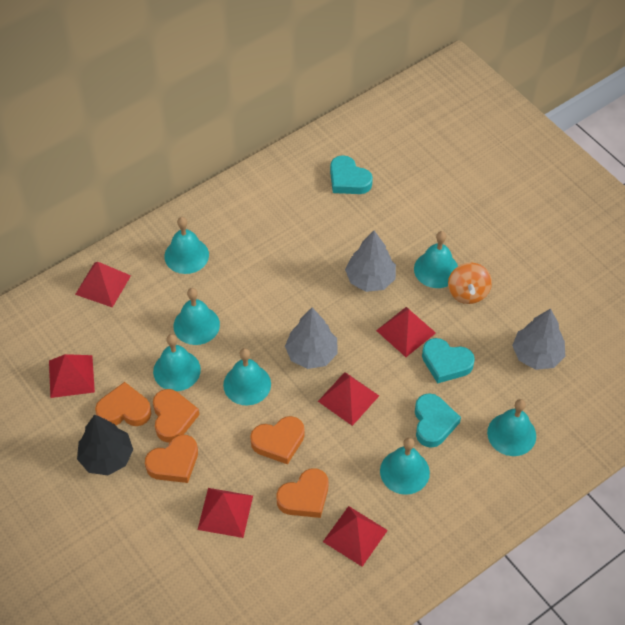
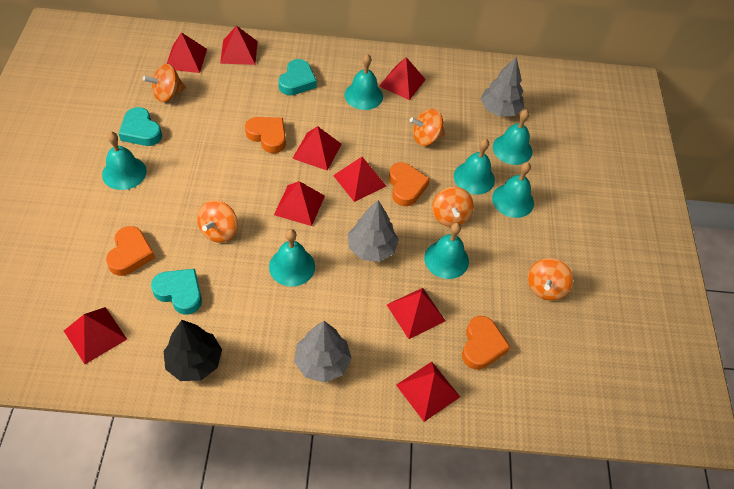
orange heart: 5 -> 4
orange spinning top: 1 -> 5
red pyramid: 6 -> 9

